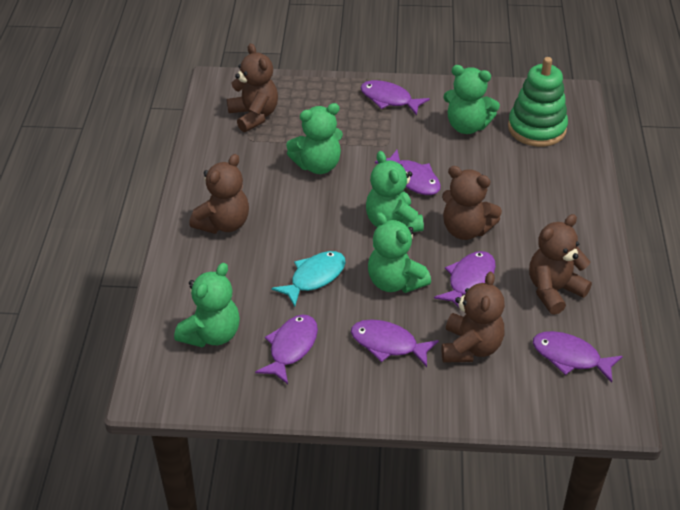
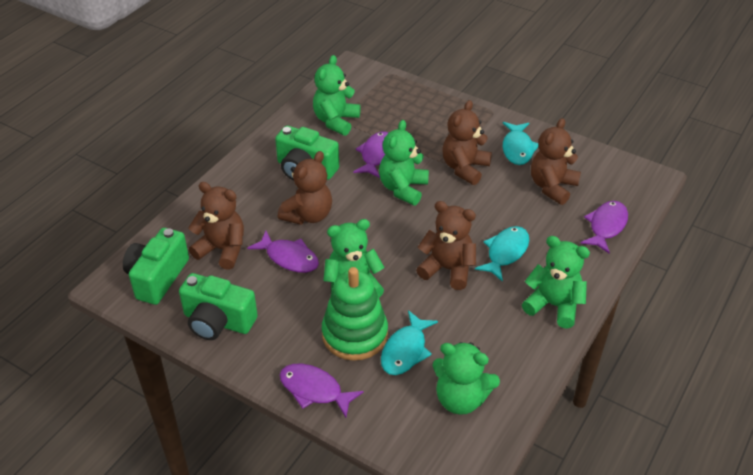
green camera: 0 -> 3
purple fish: 6 -> 4
turquoise fish: 1 -> 3

